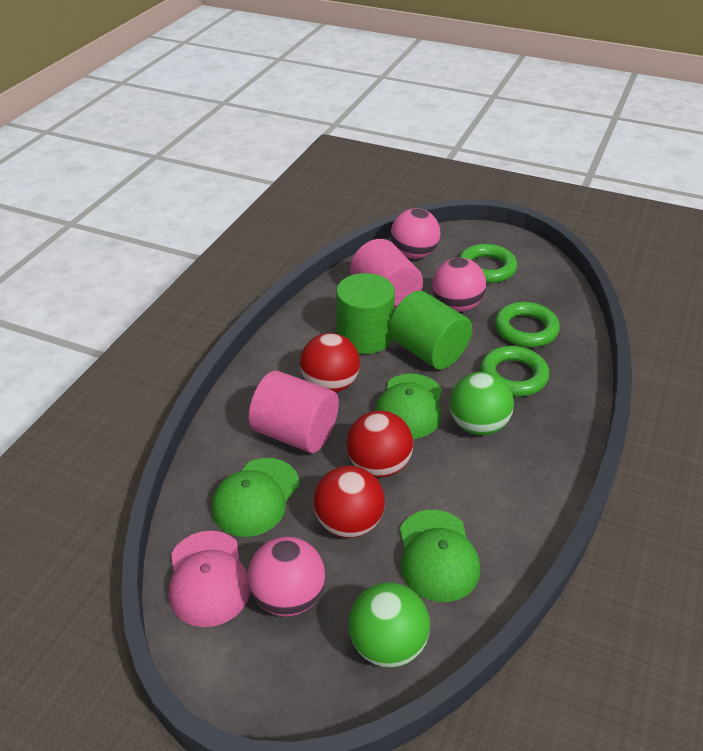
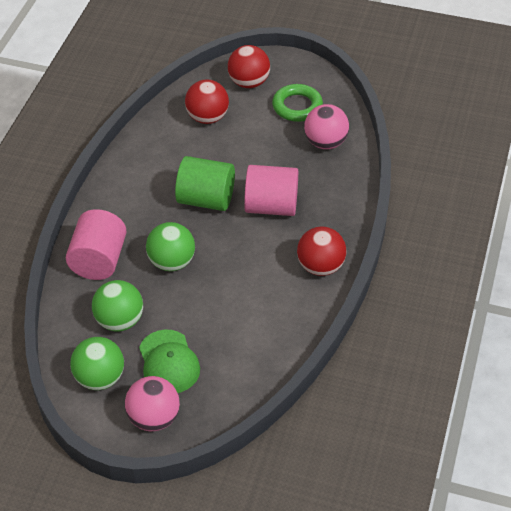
green ball: 2 -> 3
green cap: 3 -> 1
green cylinder: 2 -> 1
green ring: 3 -> 1
pink ball: 3 -> 2
pink cap: 1 -> 0

